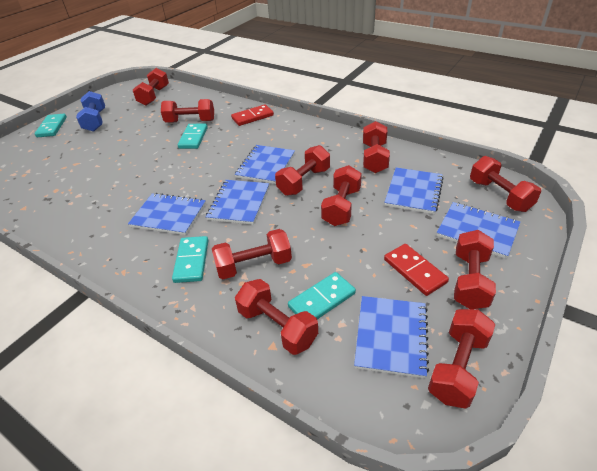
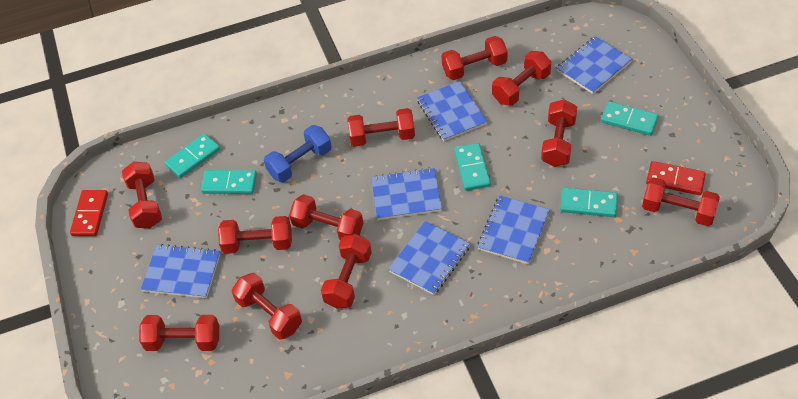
red dumbbell: 10 -> 11
turquoise domino: 4 -> 5

